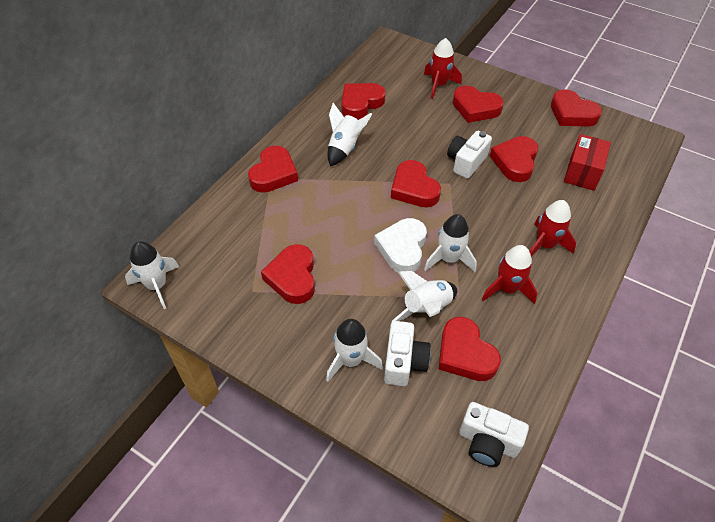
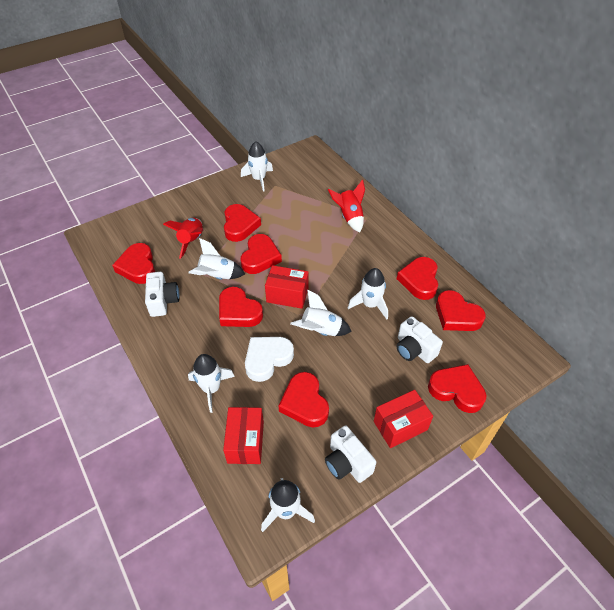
red box: 1 -> 3
red rocket: 3 -> 2
white rocket: 5 -> 6

